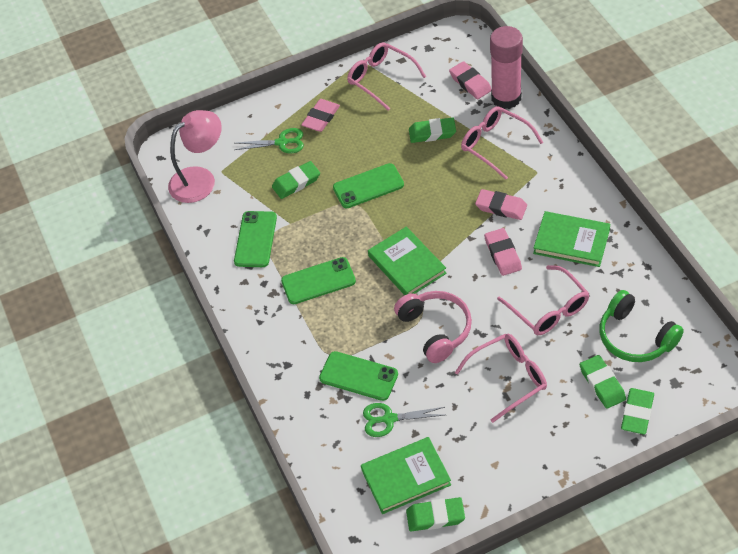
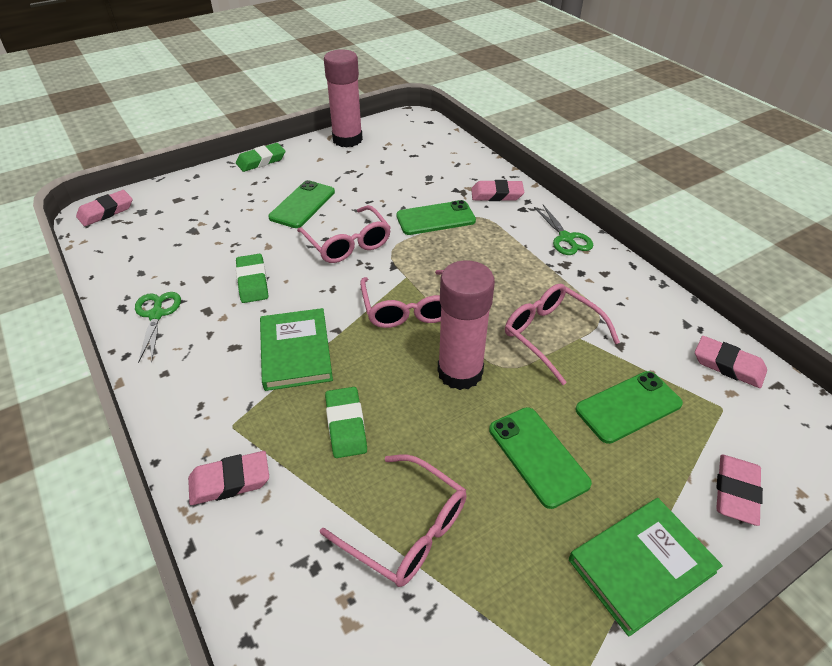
green book: 3 -> 2
green eraser: 5 -> 3
green headphones: 1 -> 0
pink eraser: 4 -> 5
pink glue stick: 1 -> 2
pink headphones: 1 -> 0
pink lamp: 1 -> 0

